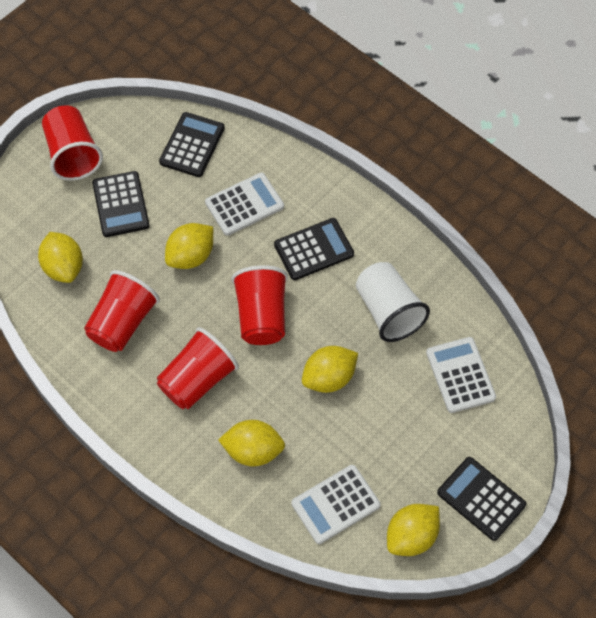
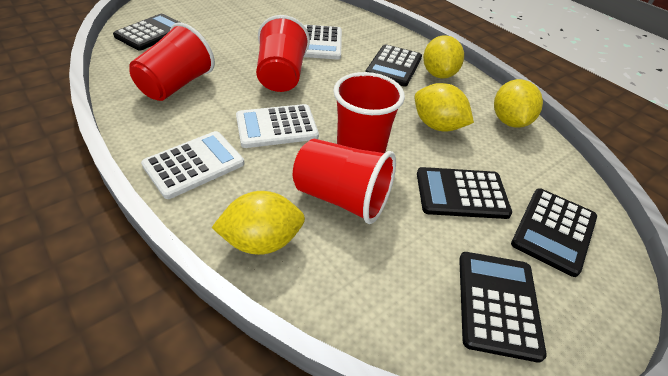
black calculator: 4 -> 5
white cup: 1 -> 0
yellow lemon: 5 -> 4

